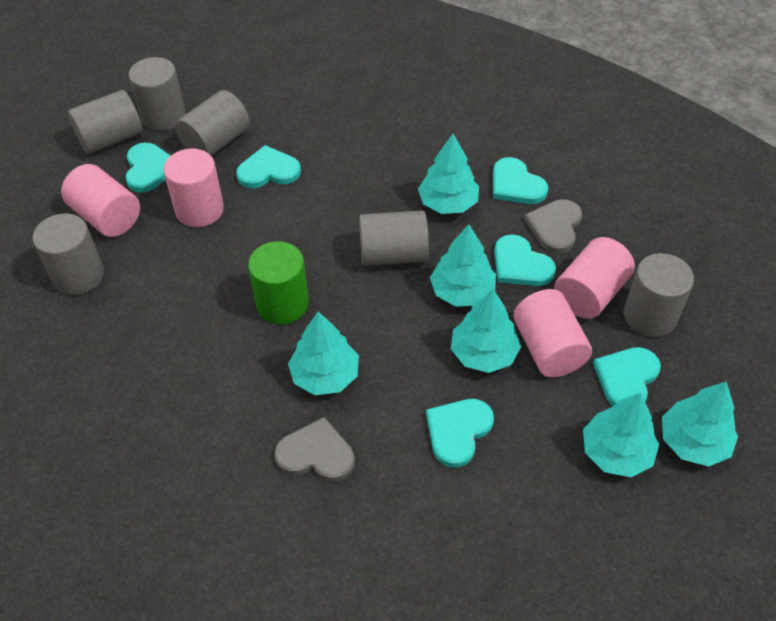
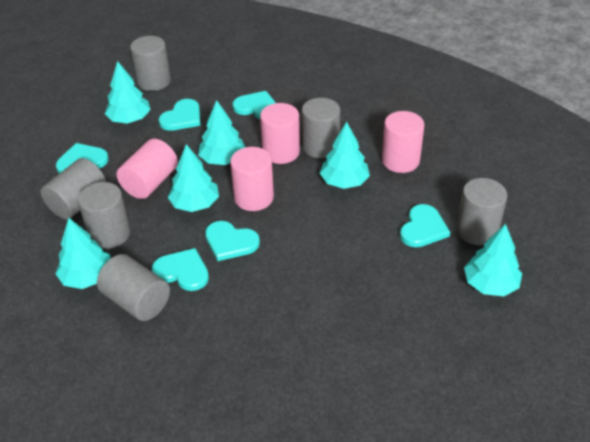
green cylinder: 1 -> 0
grey heart: 2 -> 0

